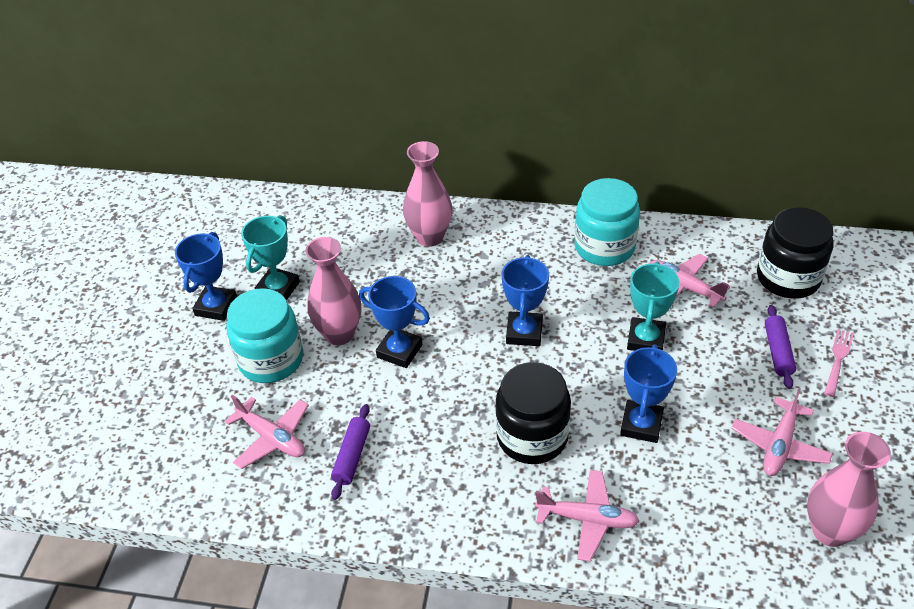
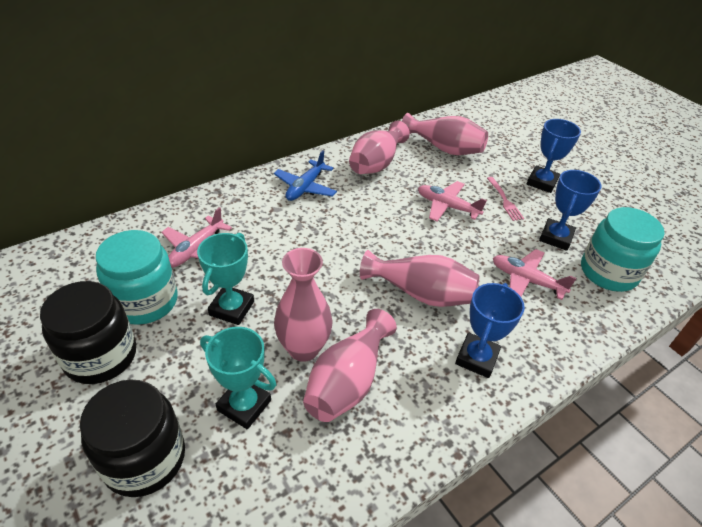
blue plane: 0 -> 1
blue trophy: 4 -> 3
pink plane: 4 -> 3
pink vase: 3 -> 5
purple rolling pin: 2 -> 0

